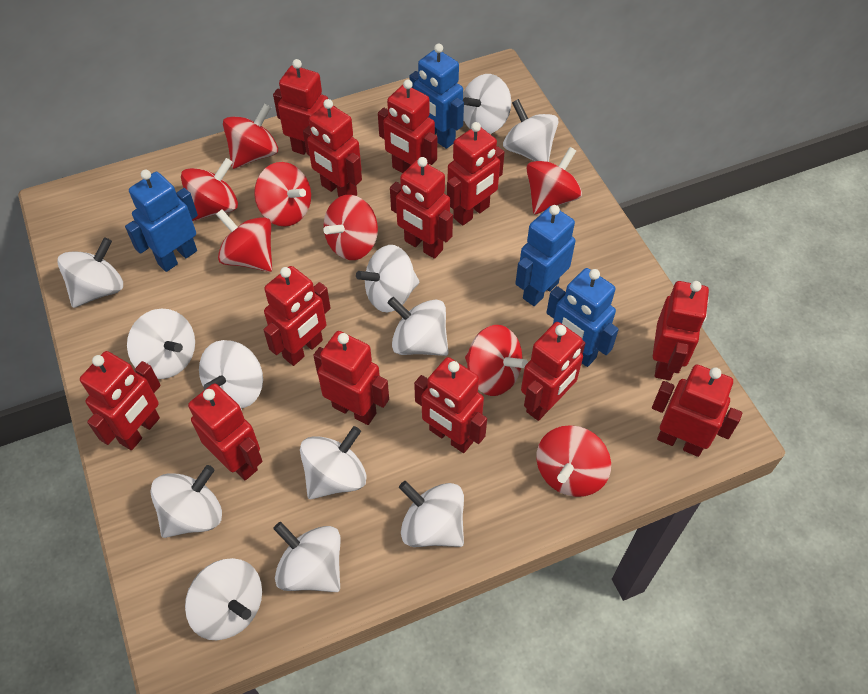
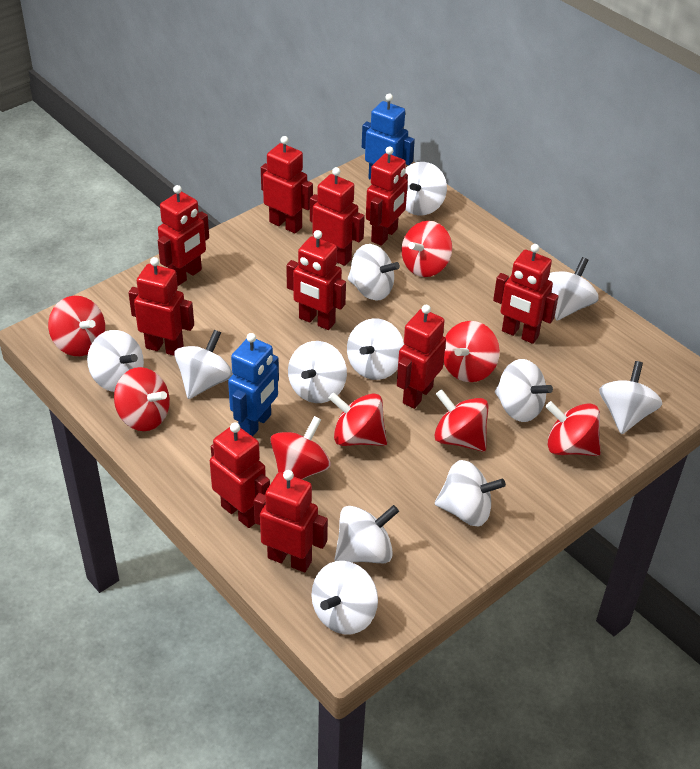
blue robot: 4 -> 2
red robot: 13 -> 10

